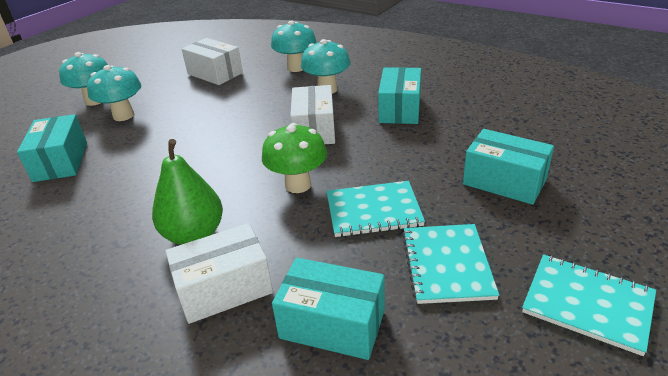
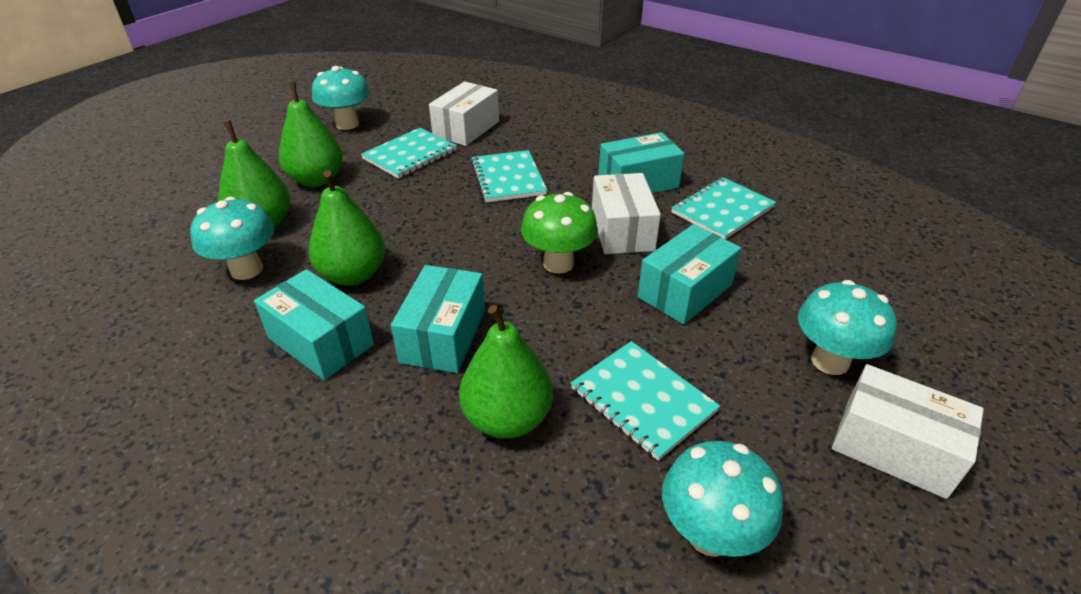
green pear: 1 -> 4
turquoise notebook: 3 -> 4

